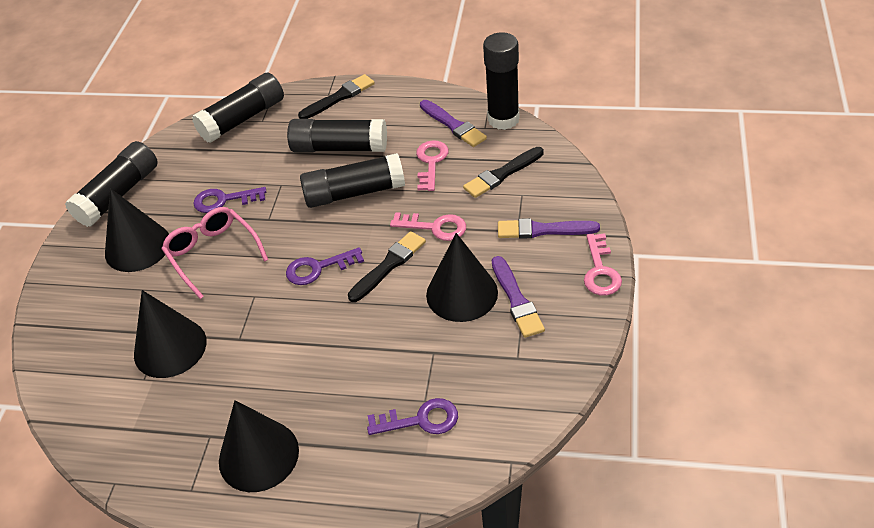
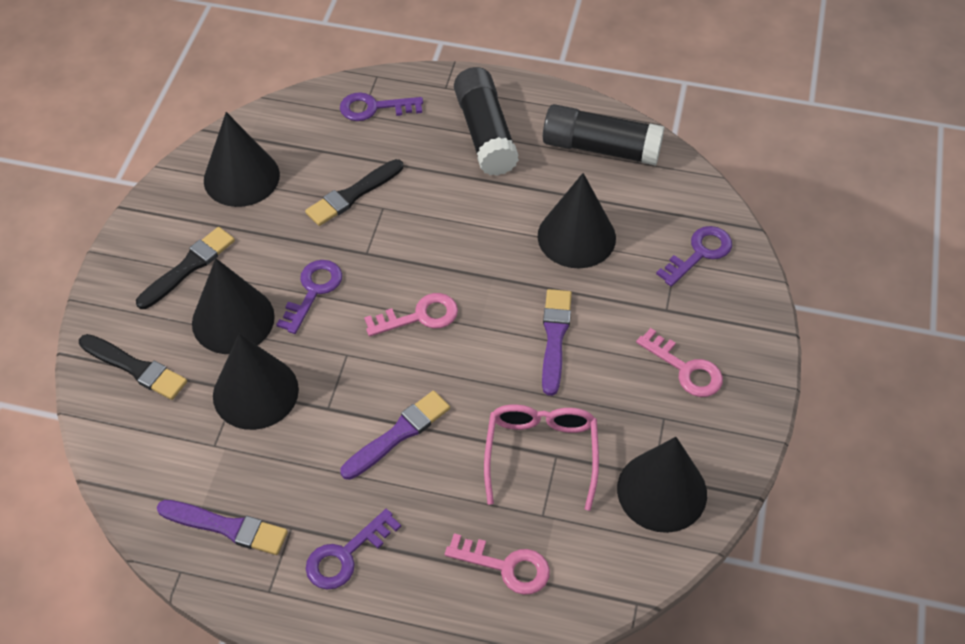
black cone: 4 -> 5
black glue stick: 5 -> 2
purple key: 3 -> 4

